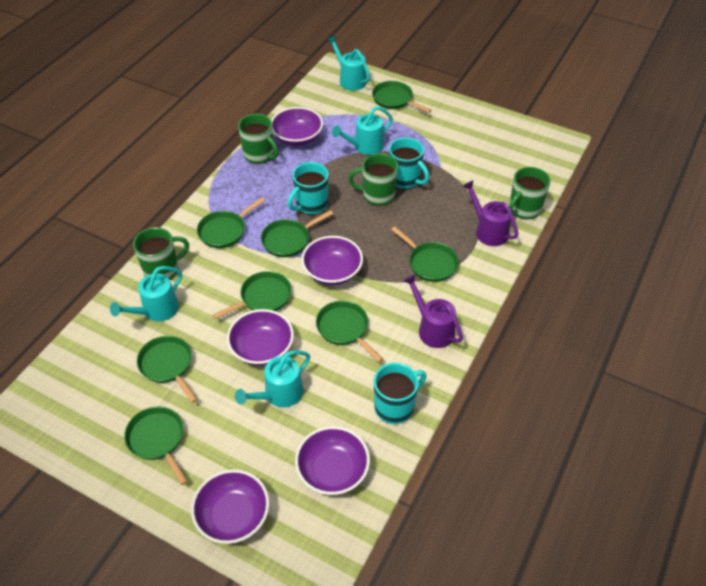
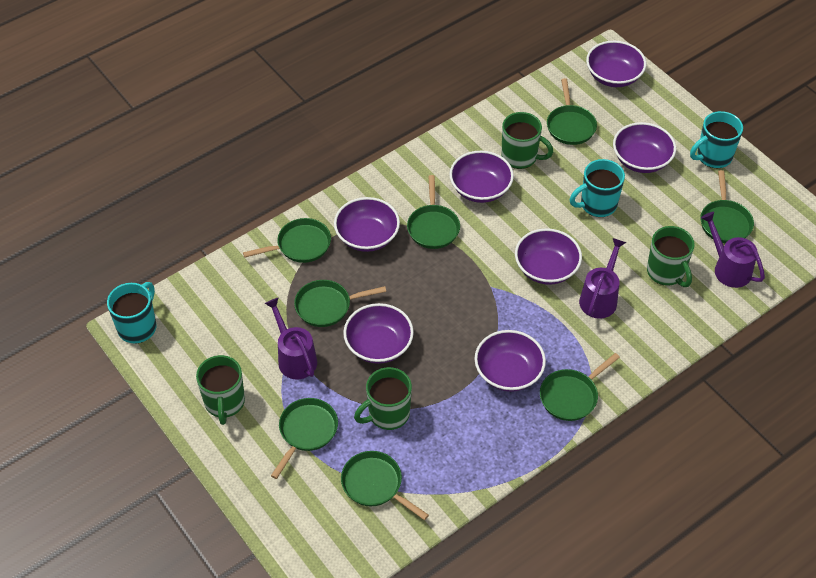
purple bowl: 5 -> 7
purple watering can: 2 -> 3
turquoise watering can: 4 -> 0

